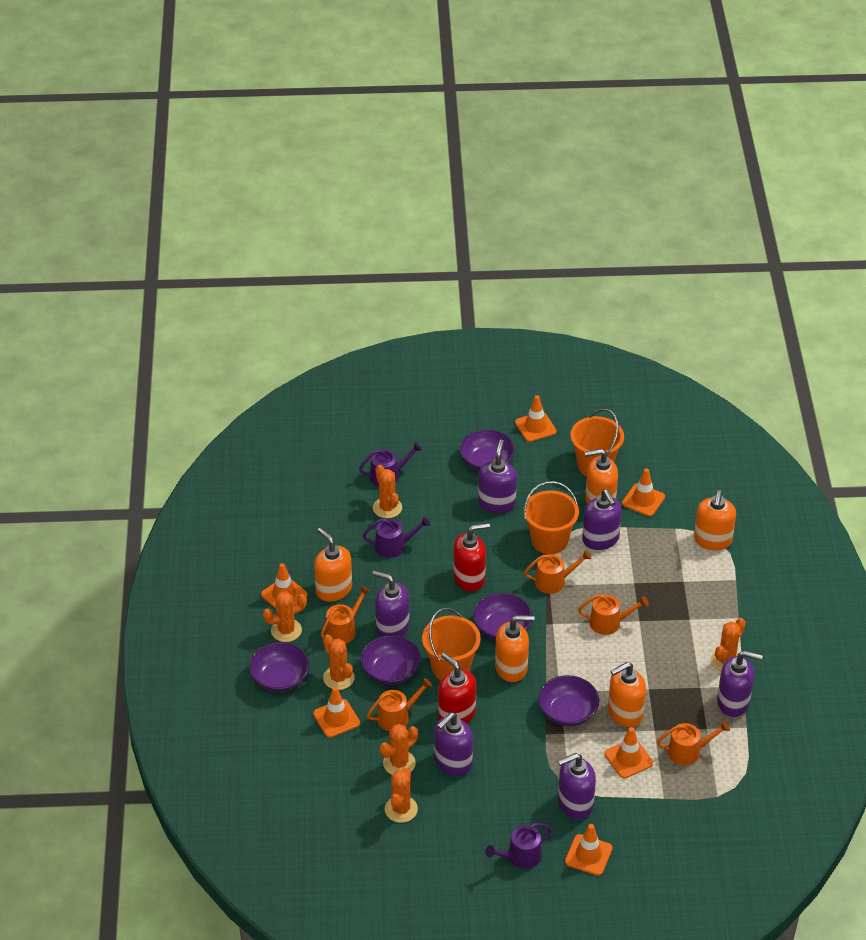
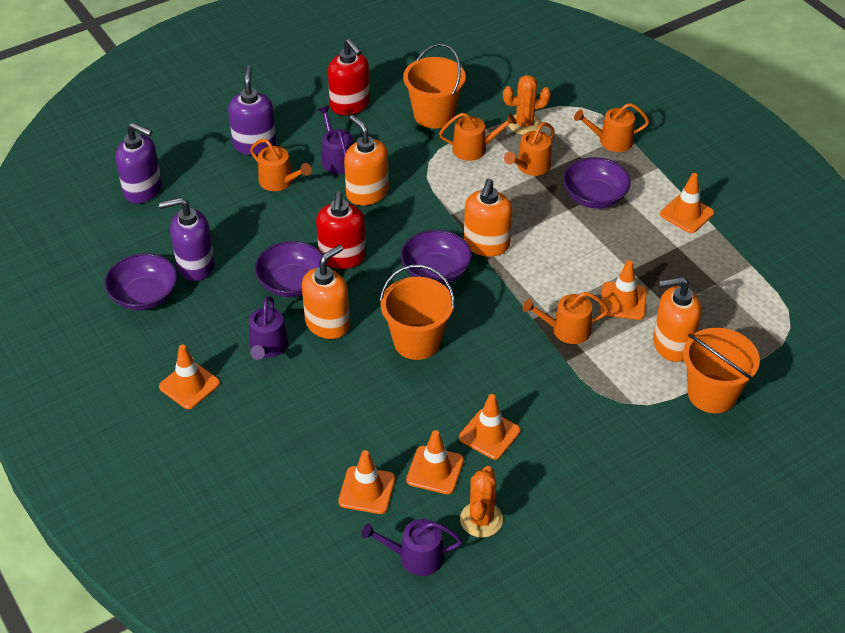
orange cactus: 6 -> 2
orange soap dispenser: 5 -> 4
purple bowl: 5 -> 4
purple soap dispenser: 6 -> 3

